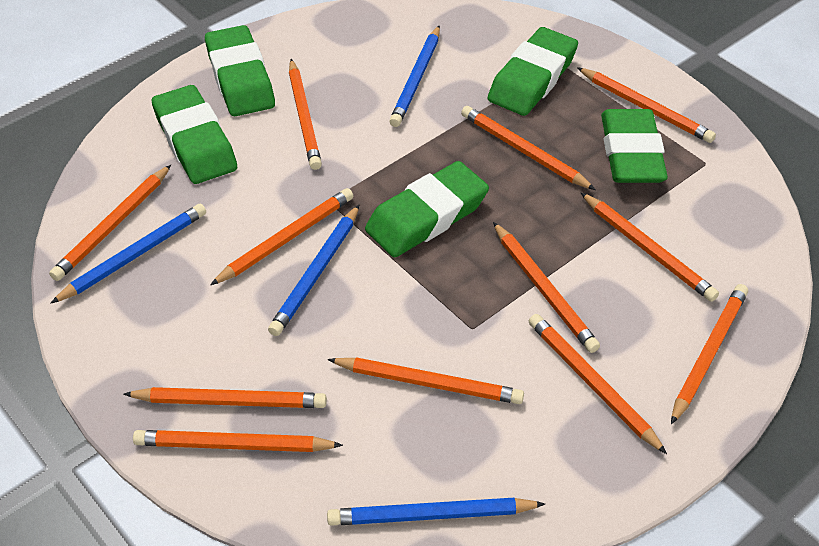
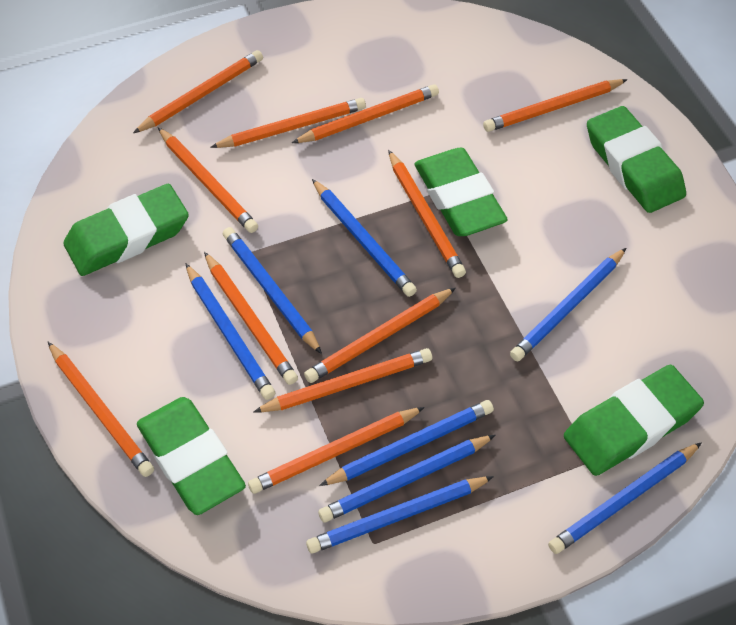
blue pencil: 4 -> 8
orange pencil: 12 -> 11

